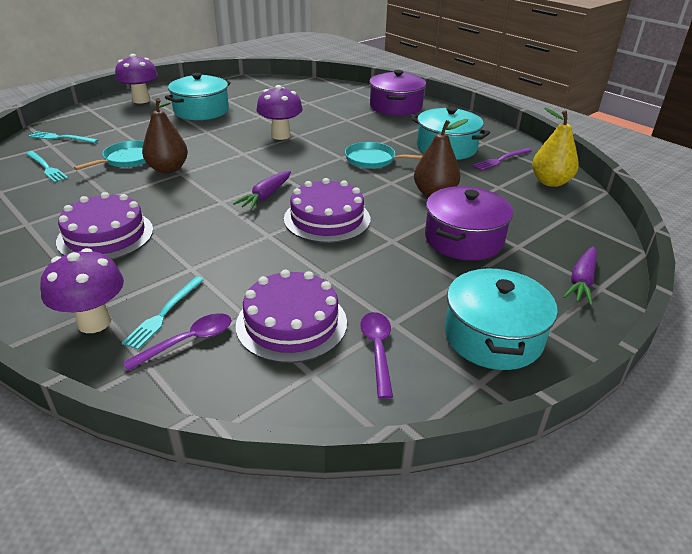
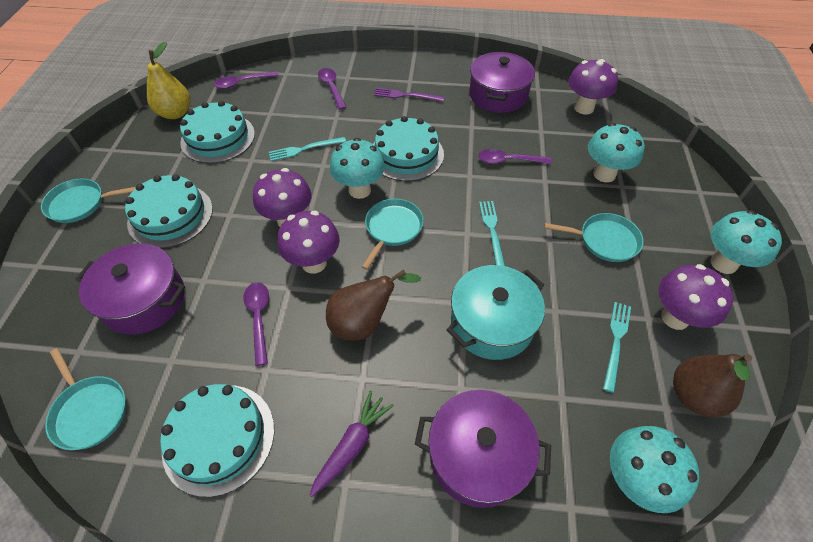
purple cake: 3 -> 0
purple carrot: 2 -> 1
purple mushroom: 3 -> 4
purple pot: 2 -> 3
purple spoon: 2 -> 4
turquoise cake: 0 -> 4
turquoise mushroom: 0 -> 4
turquoise pan: 2 -> 4
turquoise pot: 3 -> 1

